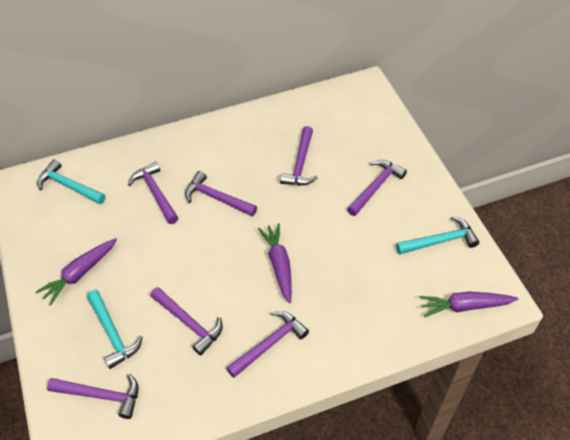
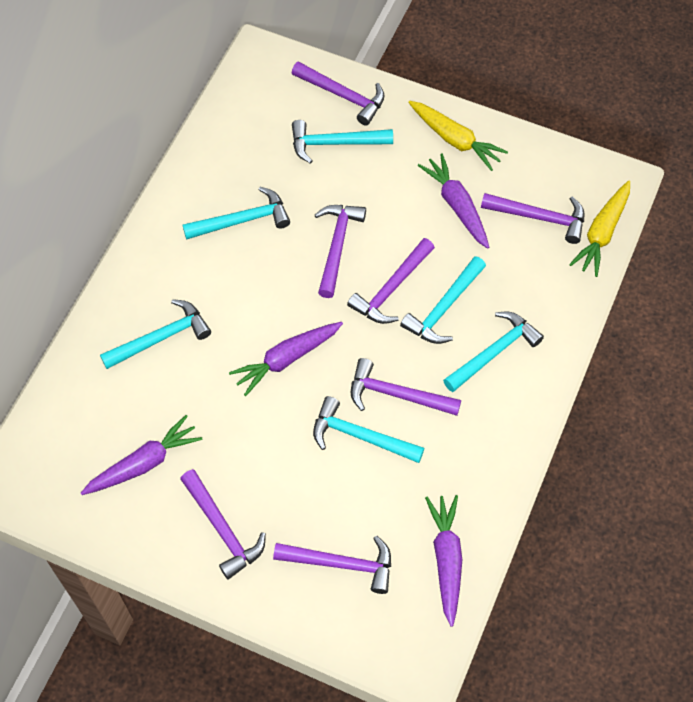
purple carrot: 3 -> 4
turquoise hammer: 3 -> 6
yellow carrot: 0 -> 2

